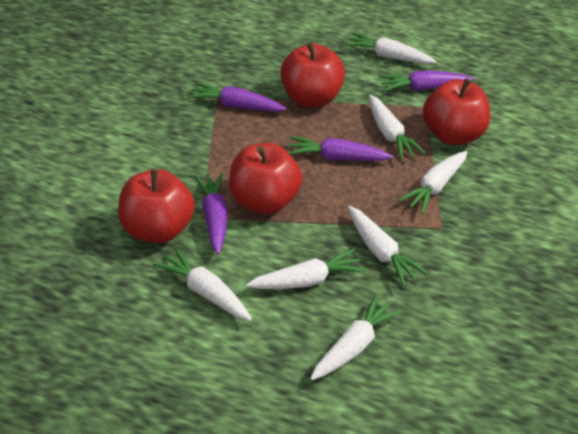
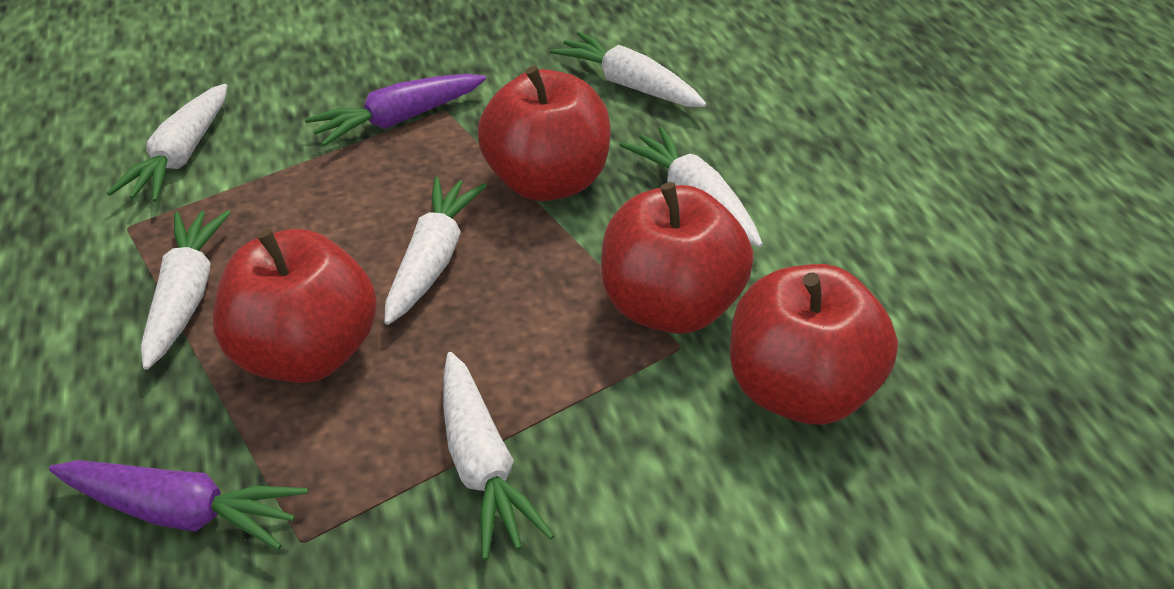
purple carrot: 4 -> 2
white carrot: 7 -> 6

